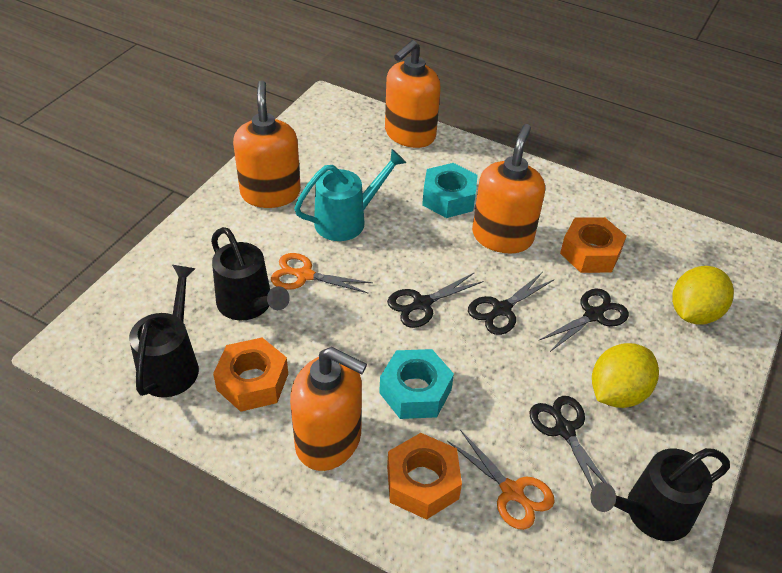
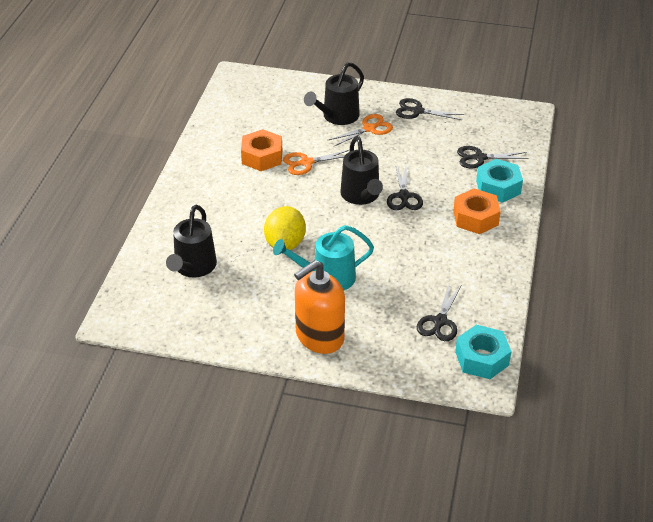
orange nut: 3 -> 2
orange soap dispenser: 4 -> 1
yellow lemon: 2 -> 1

